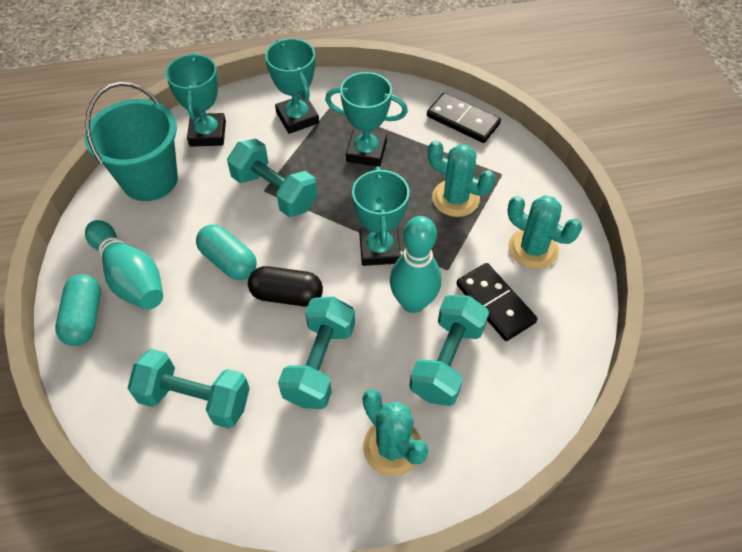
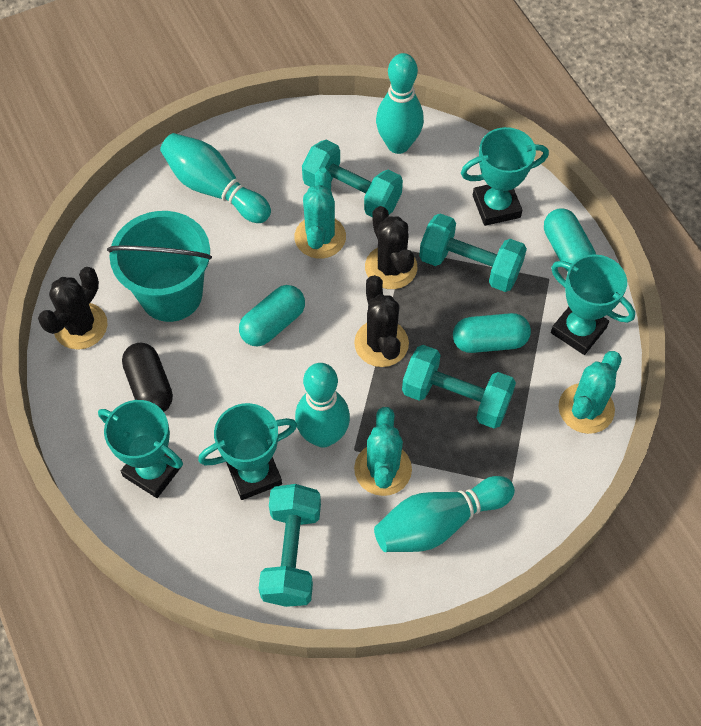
black cactus: 0 -> 3
black domino: 2 -> 0
turquoise bowling pin: 2 -> 4
turquoise capsule: 2 -> 3

